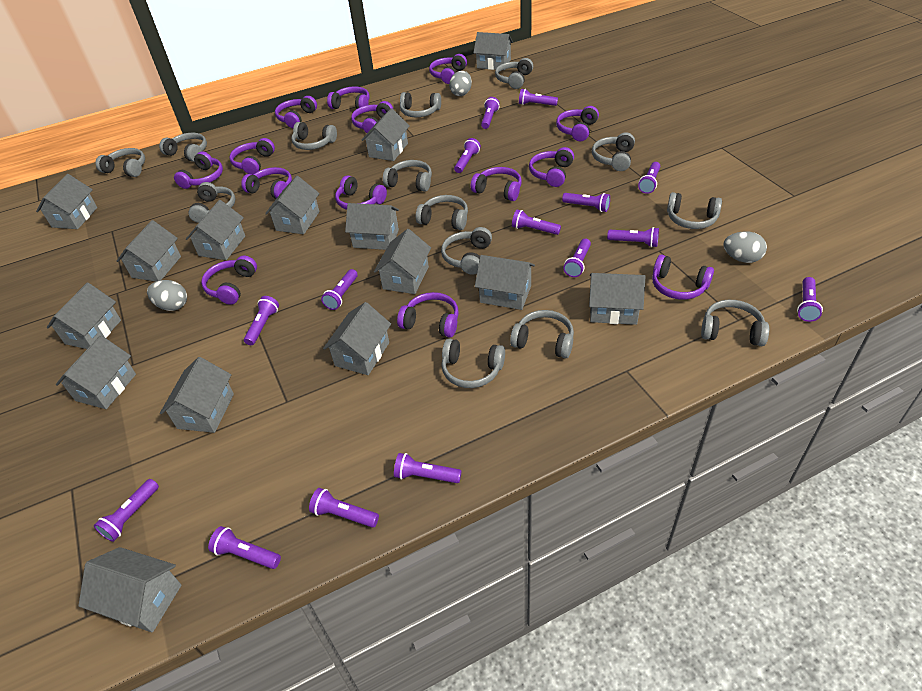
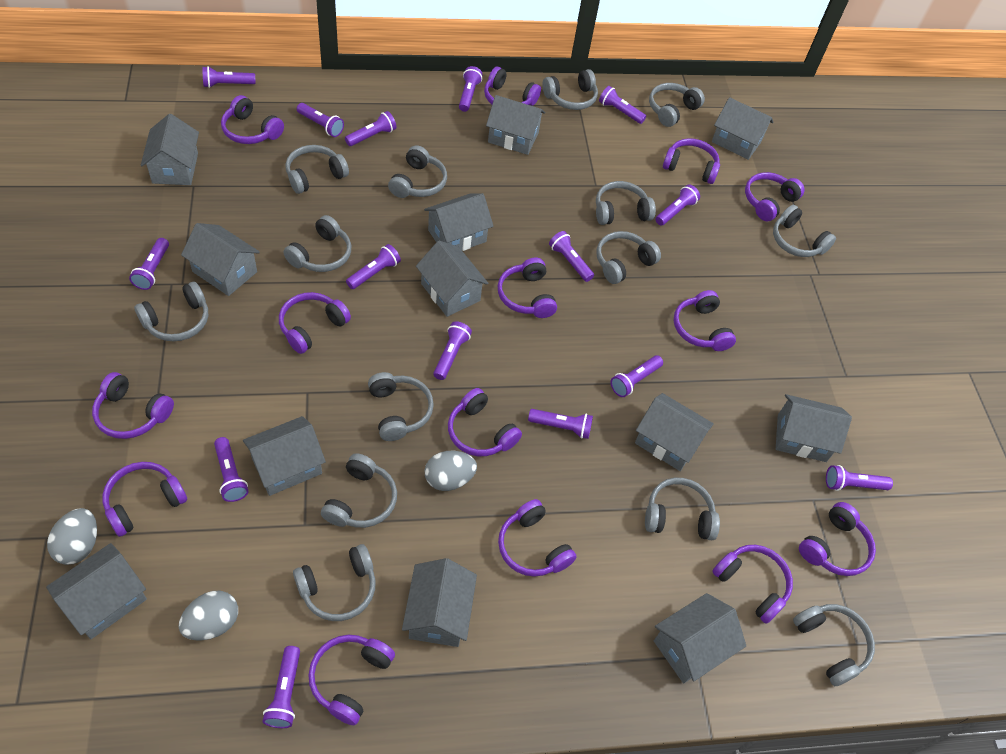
grey house: 15 -> 12

